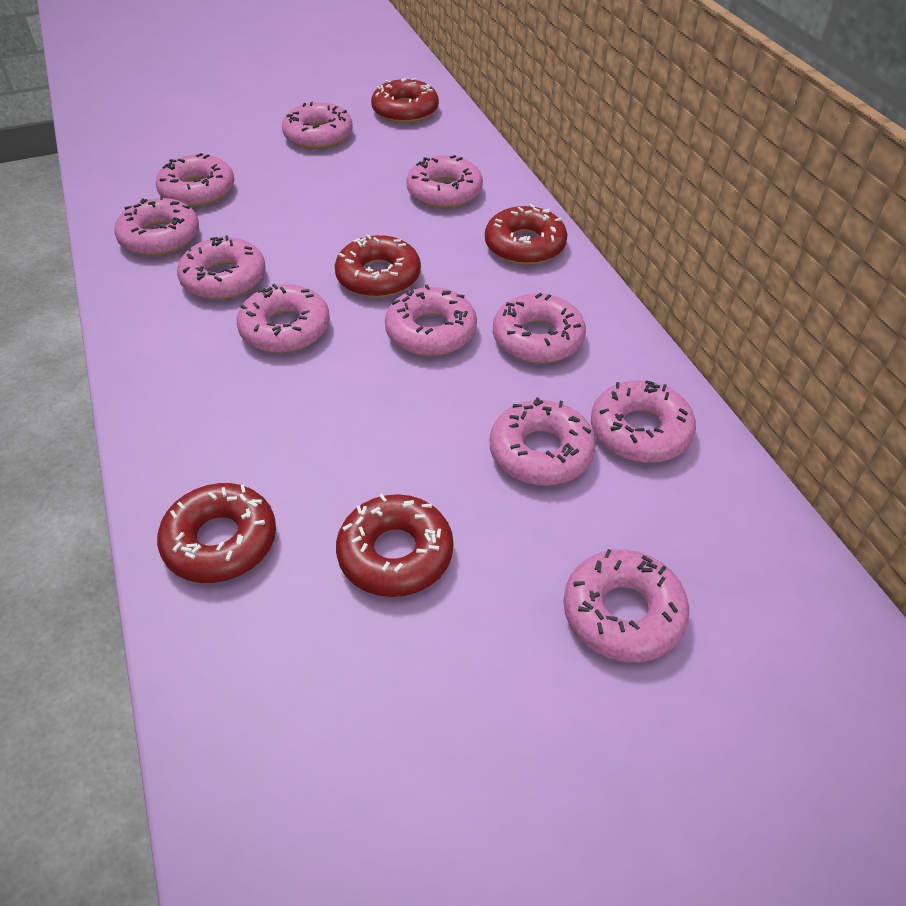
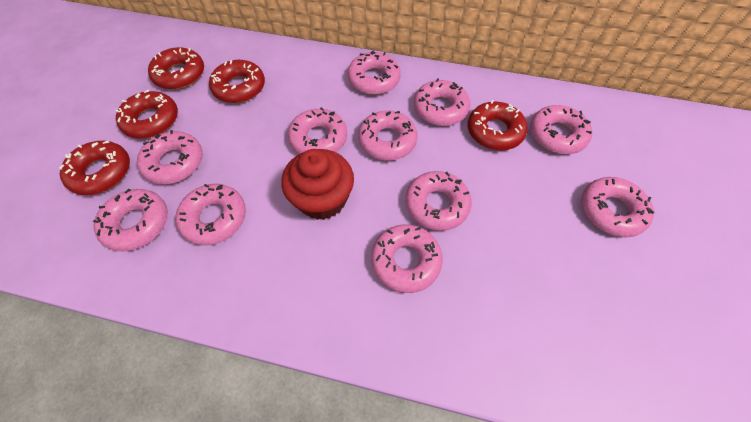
red cupcake: 0 -> 1

